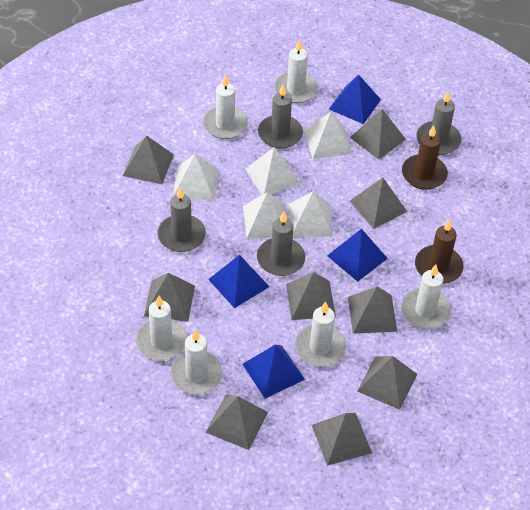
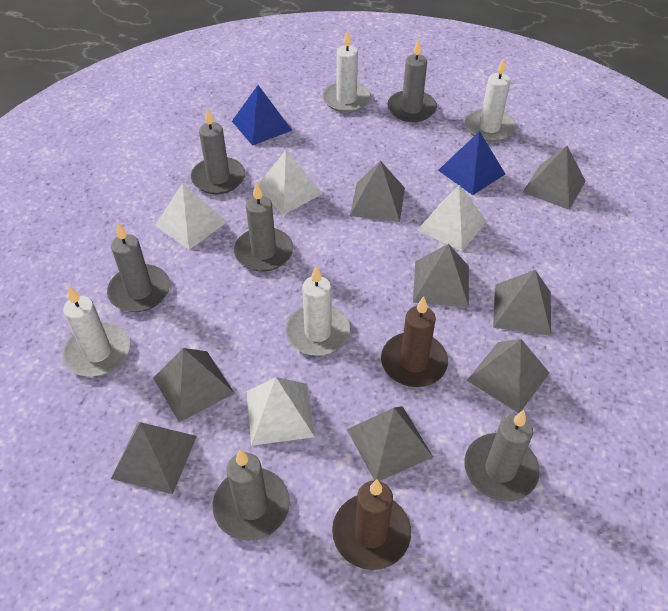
blue pyramid: 4 -> 2
grey candle: 4 -> 6
grey pyramid: 9 -> 8
white candle: 6 -> 4
white pyramid: 5 -> 4

